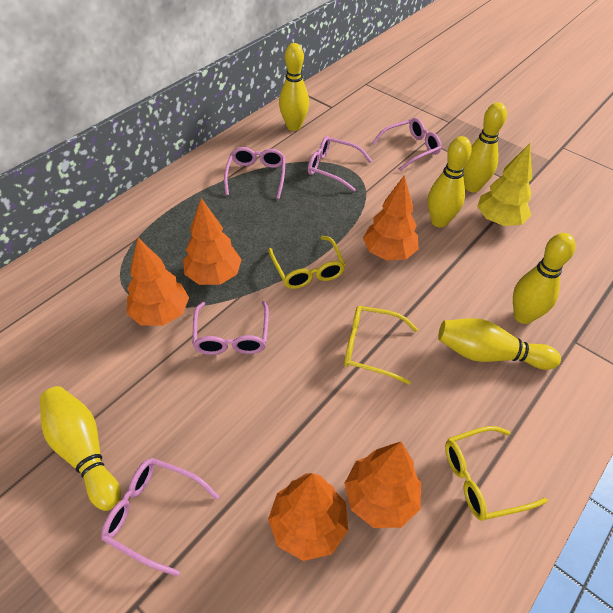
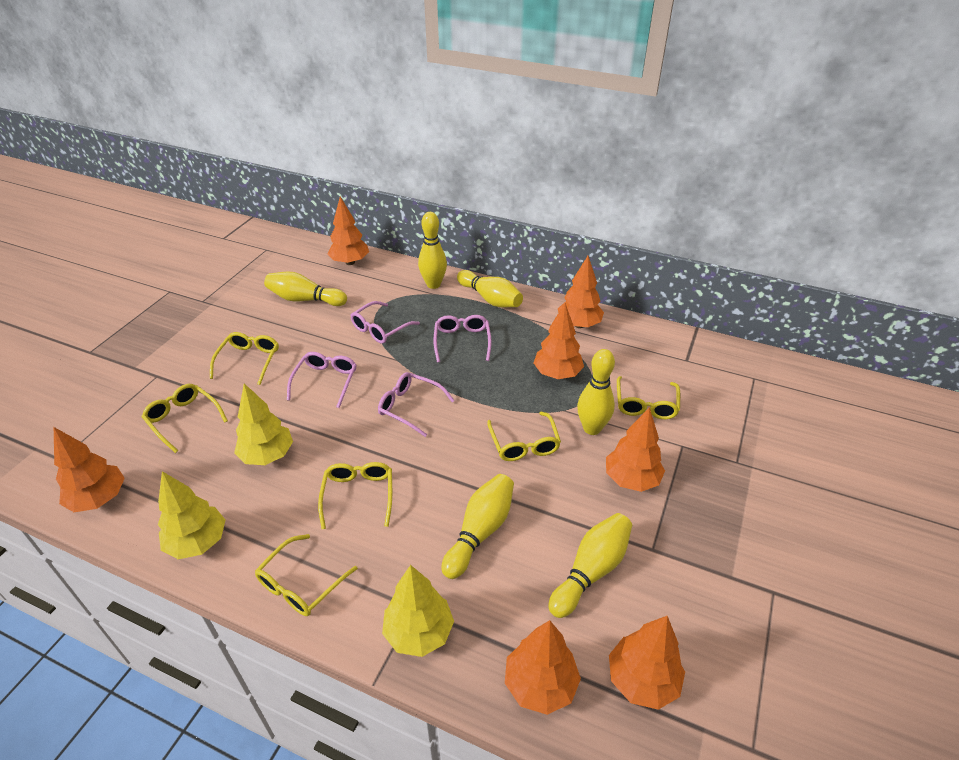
orange tree: 5 -> 7
pink glasses: 5 -> 4
yellow glasses: 3 -> 6
yellow tree: 1 -> 3

